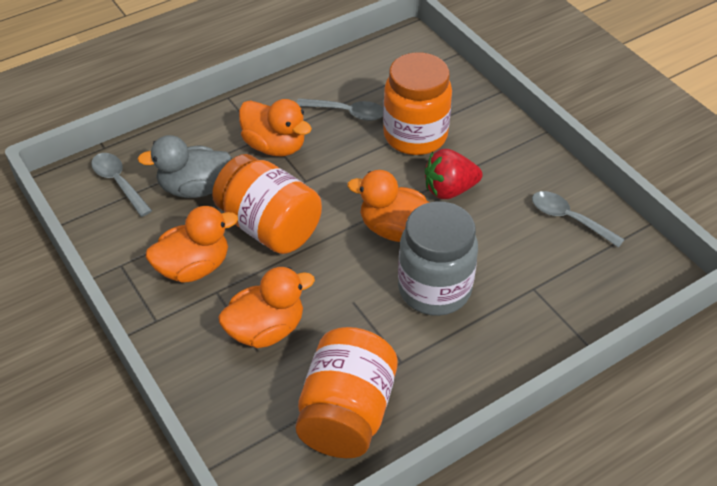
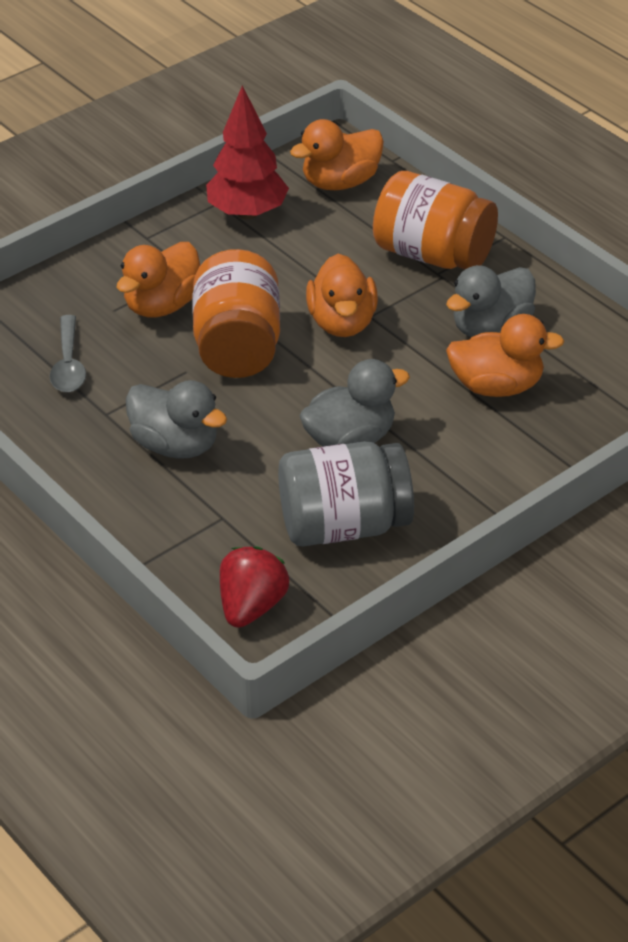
grey duck: 1 -> 3
grey spoon: 3 -> 1
orange jar: 3 -> 2
red tree: 0 -> 1

